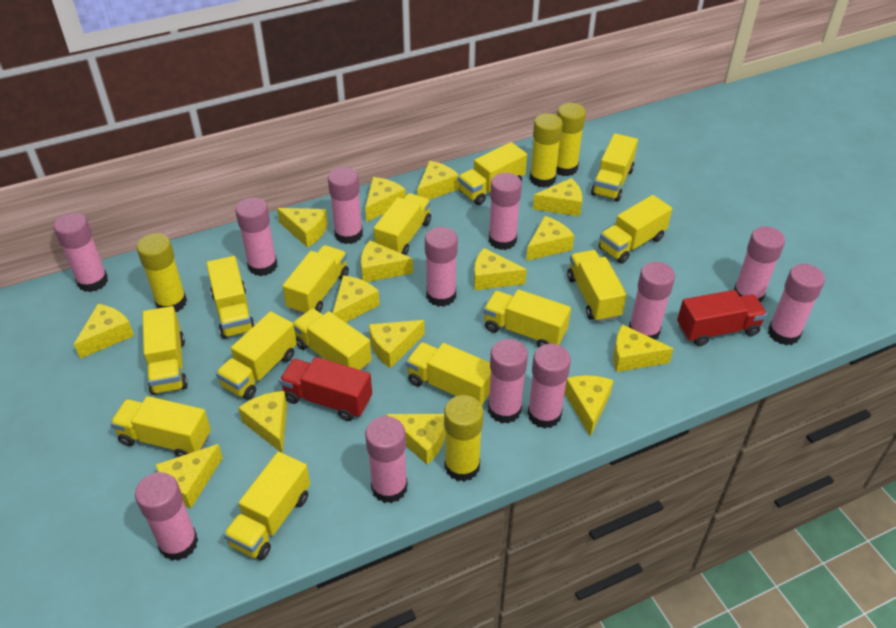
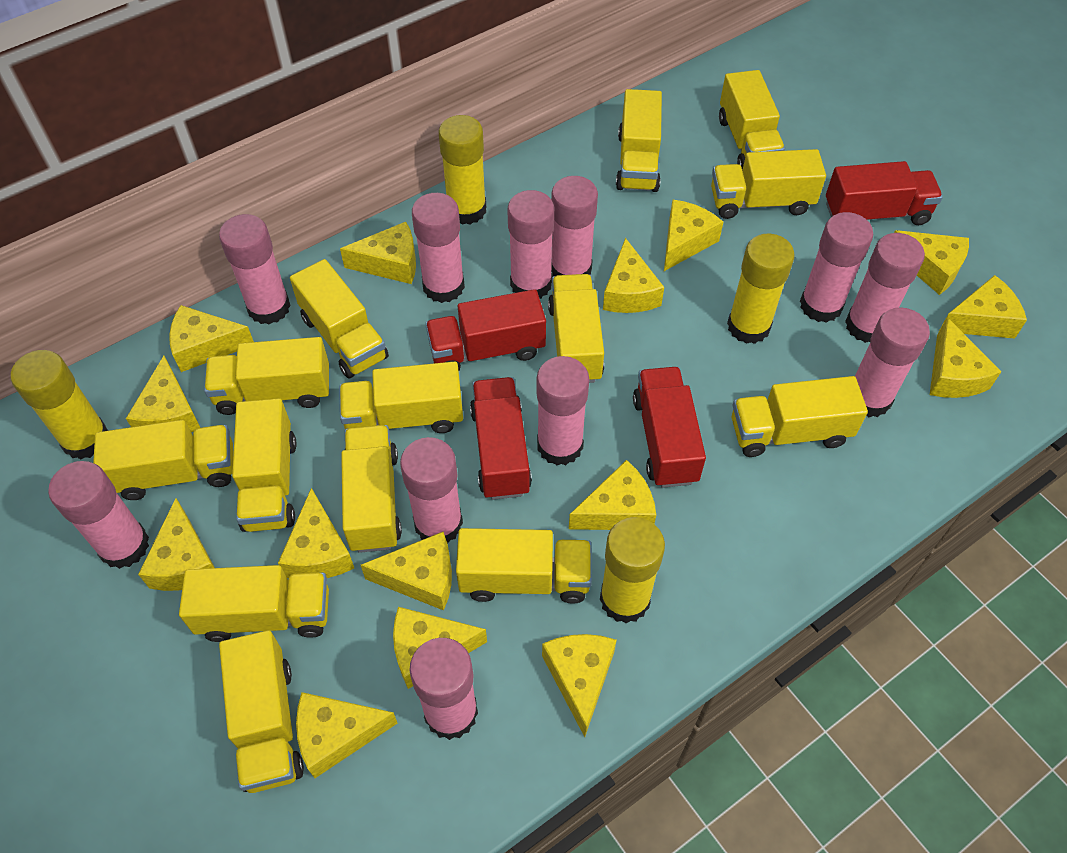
pink glue stick: 12 -> 11
red truck: 2 -> 4

